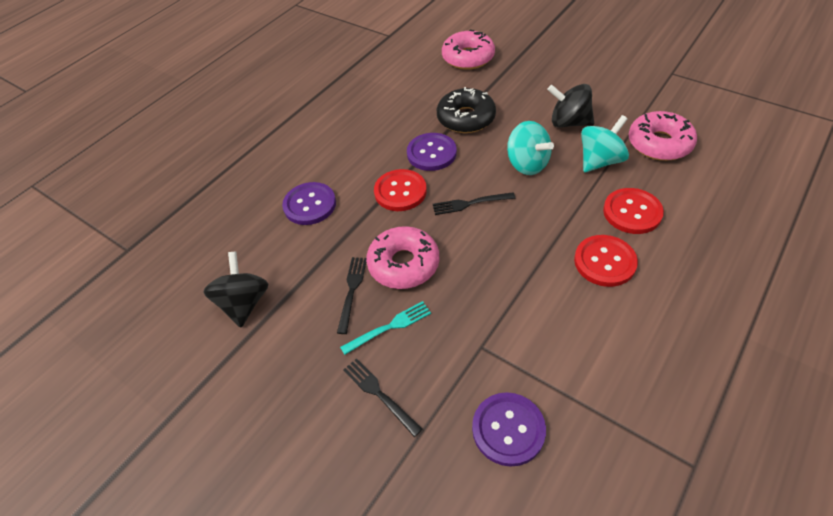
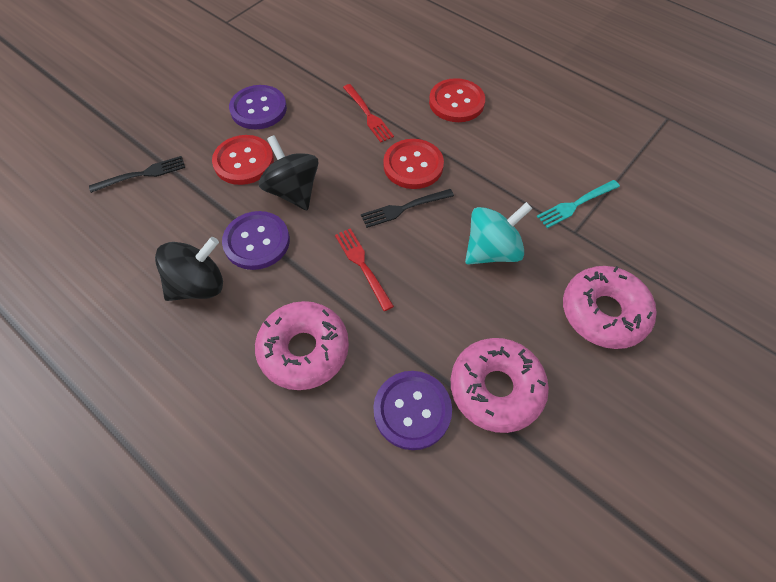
black donut: 1 -> 0
black fork: 3 -> 2
red fork: 0 -> 2
turquoise spinning top: 2 -> 1

